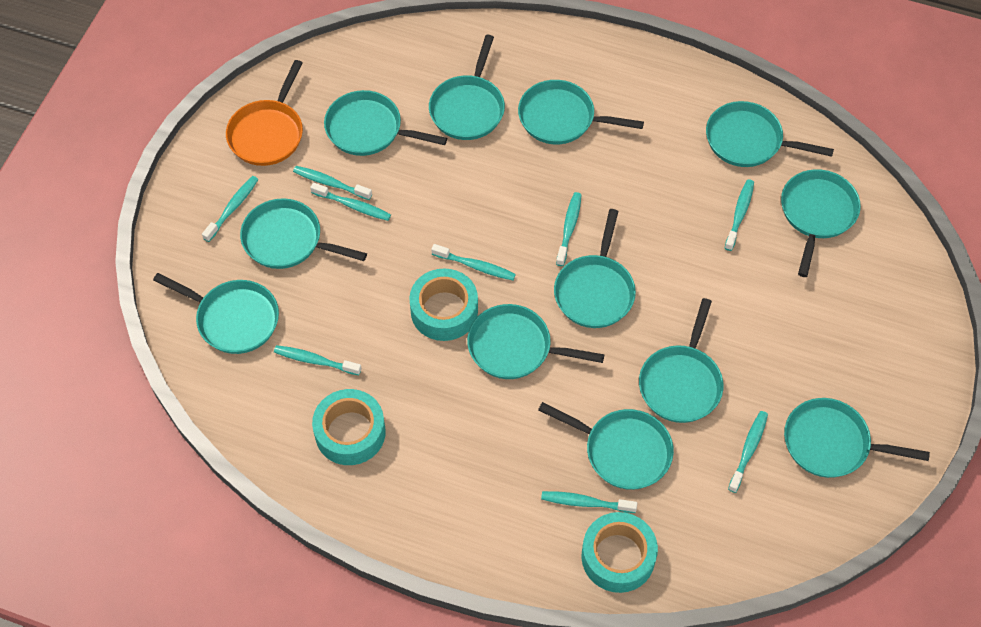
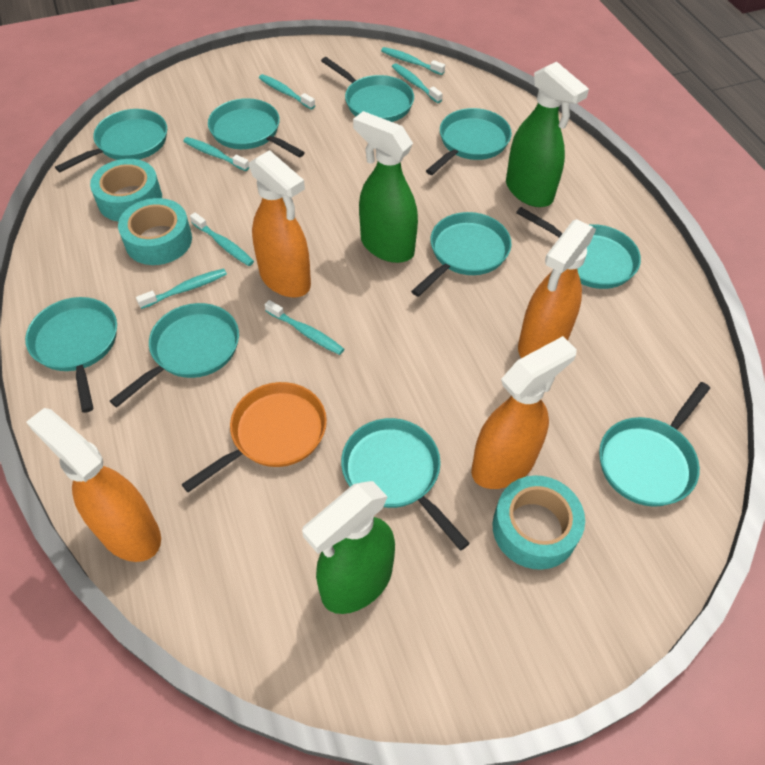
green spray bottle: 0 -> 3
orange spray bottle: 0 -> 4
turquoise pan: 12 -> 10
turquoise toothbrush: 9 -> 7

